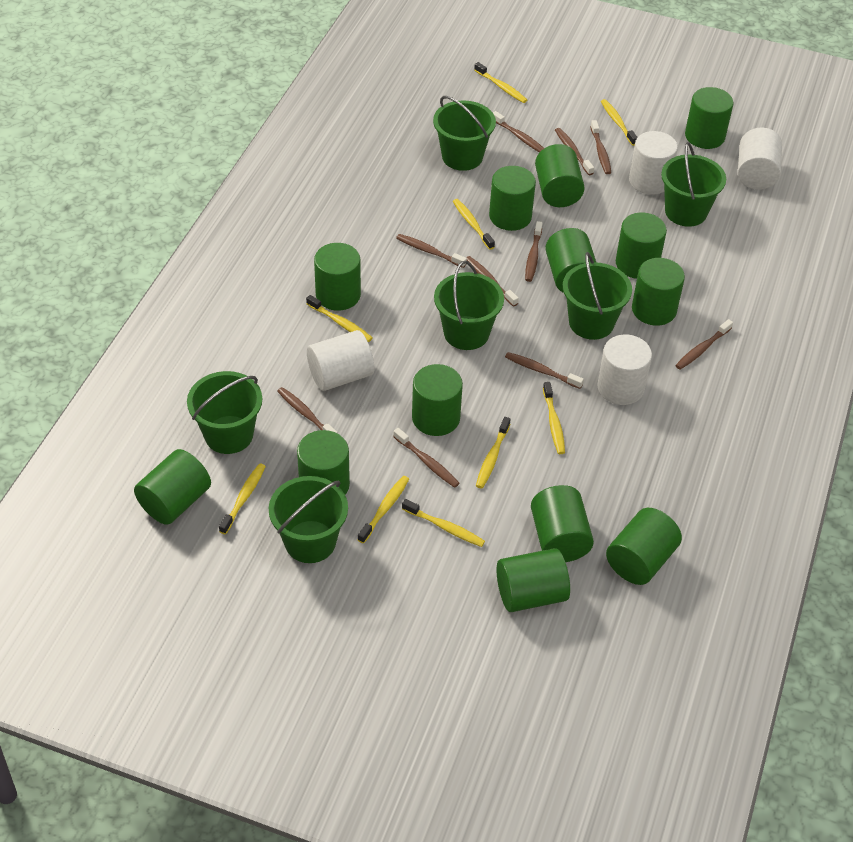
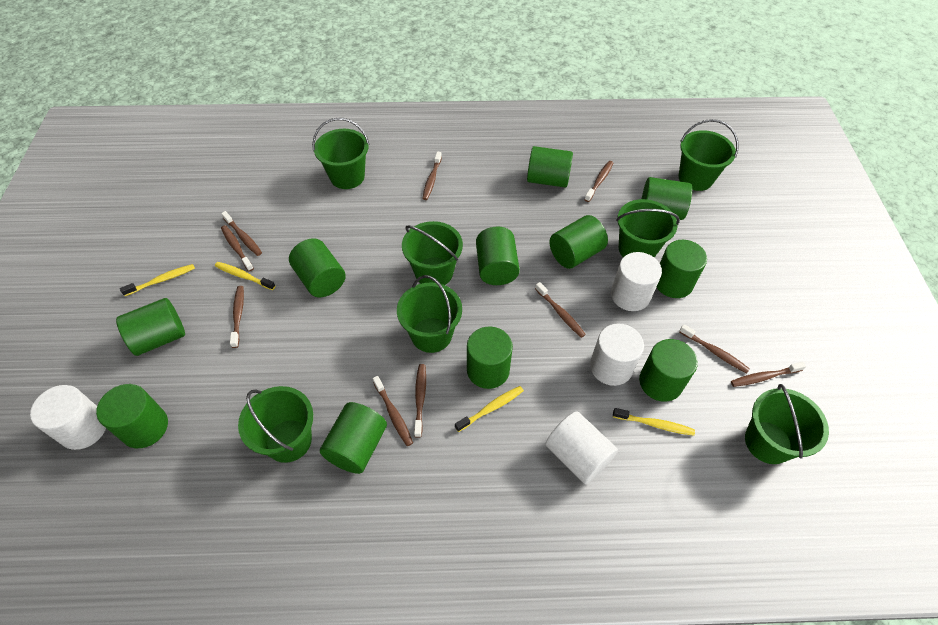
green bucket: 6 -> 7
green cylinder: 13 -> 11
yellow toothbrush: 9 -> 4

